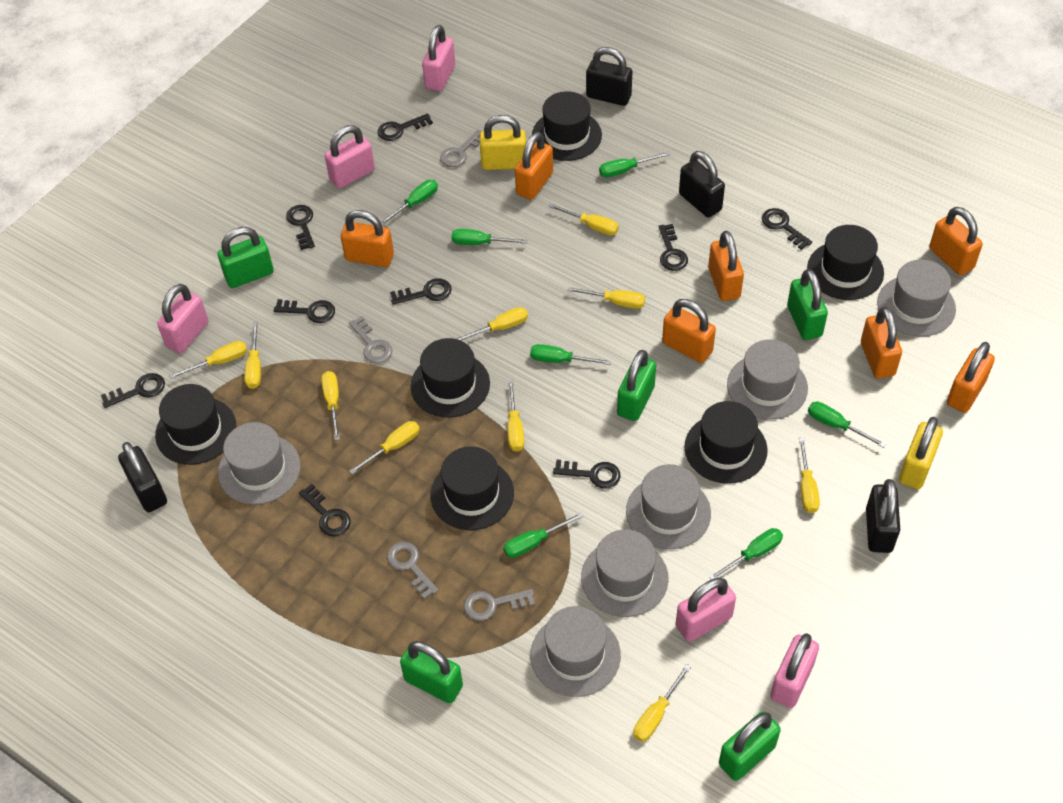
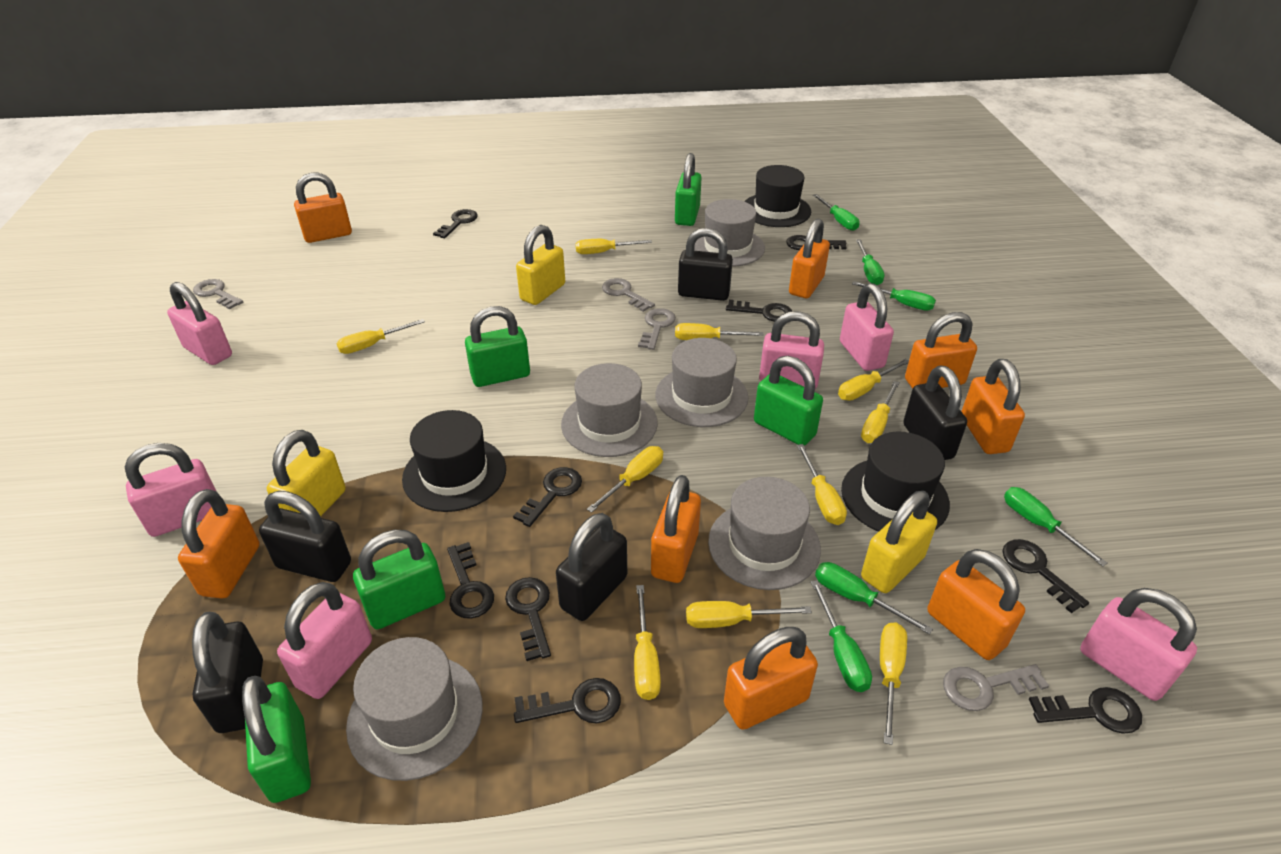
black hat: 6 -> 3
black padlock: 4 -> 5
green screwdriver: 7 -> 6
grey hat: 6 -> 5
orange padlock: 7 -> 8
pink padlock: 5 -> 6
yellow padlock: 2 -> 3

